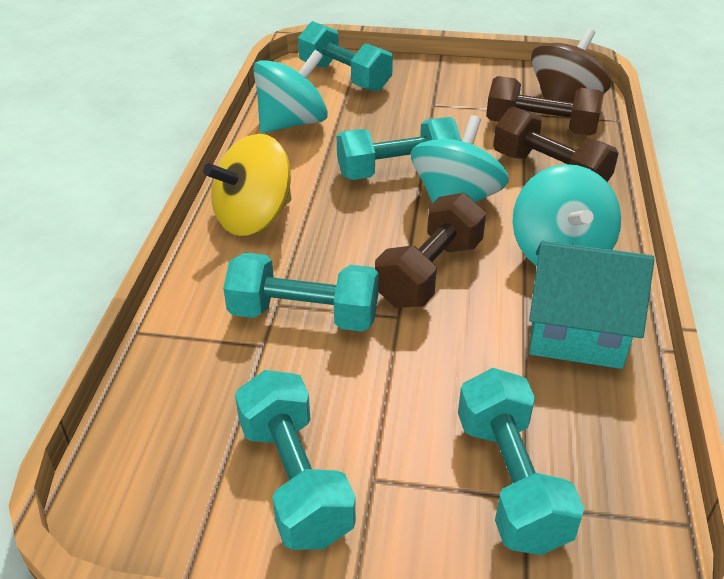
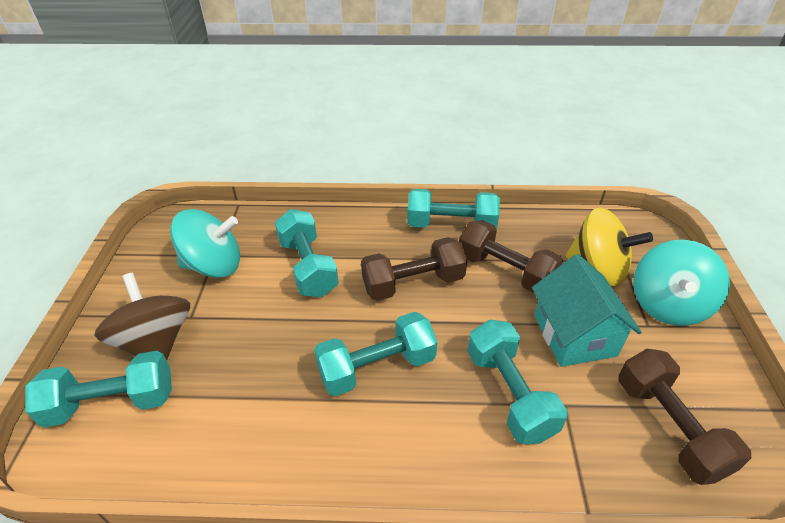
turquoise spinning top: 3 -> 2

